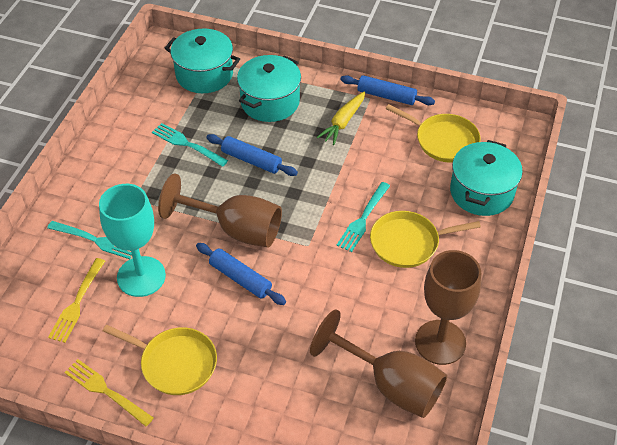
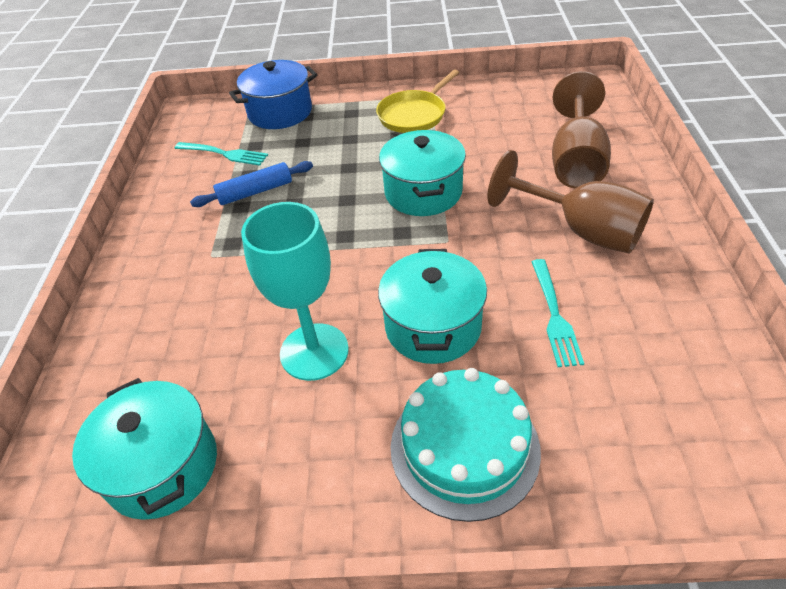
blue pot: 0 -> 1
blue rolling pin: 3 -> 1
brown goblet: 3 -> 2
turquoise cake: 0 -> 1
turquoise fork: 3 -> 2
yellow carrot: 1 -> 0
yellow fork: 2 -> 0
yellow pan: 3 -> 1

